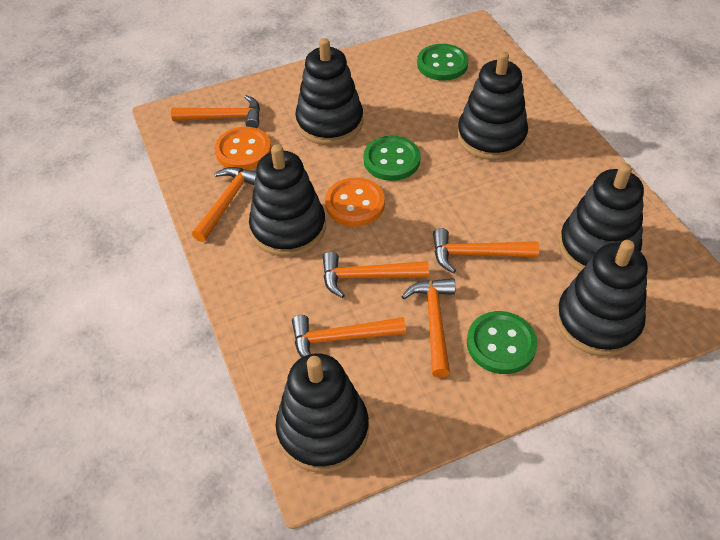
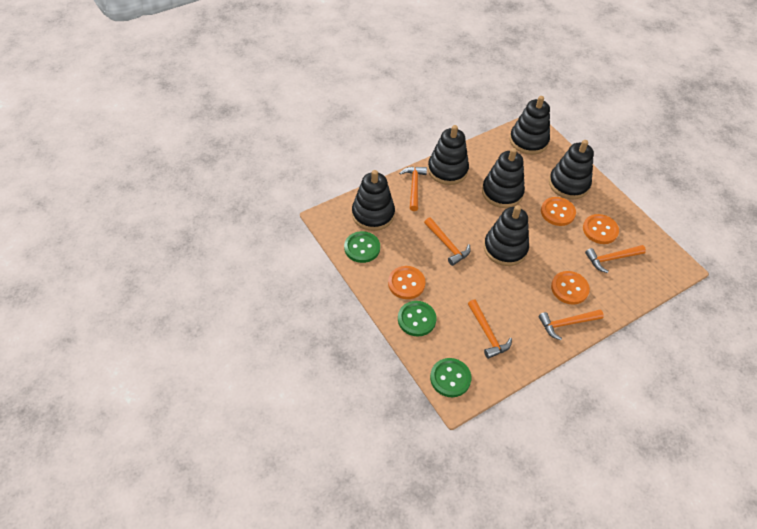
orange button: 2 -> 4
orange hammer: 6 -> 5

